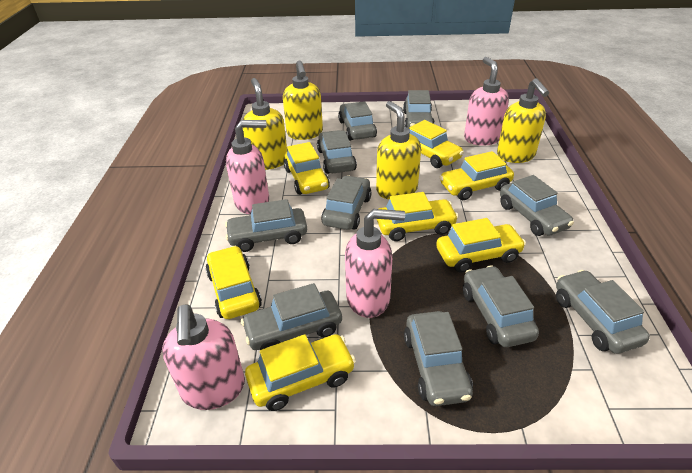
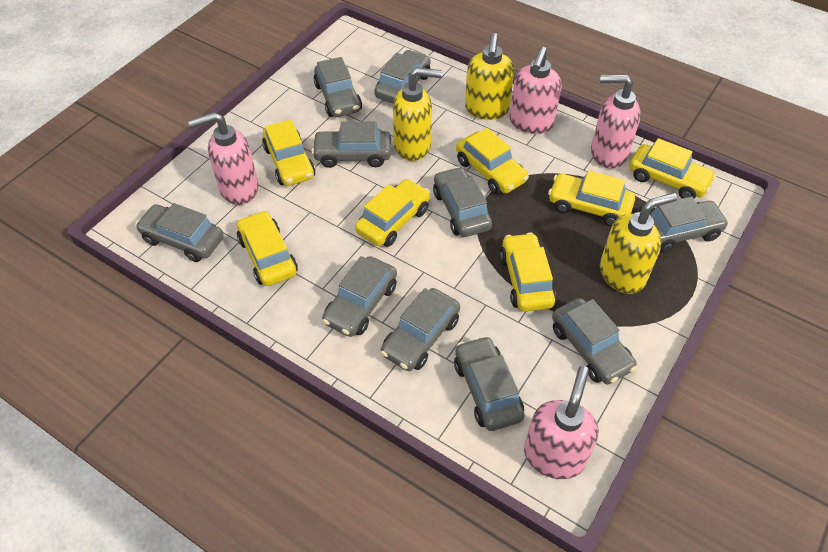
yellow soap dispenser: 4 -> 3

